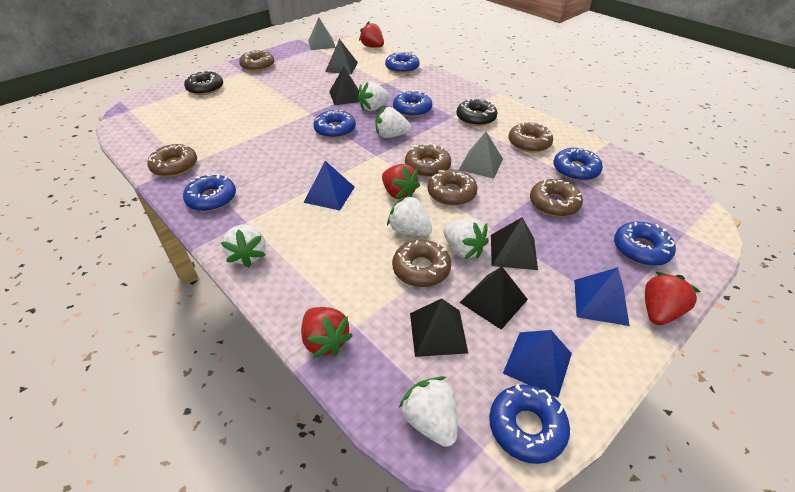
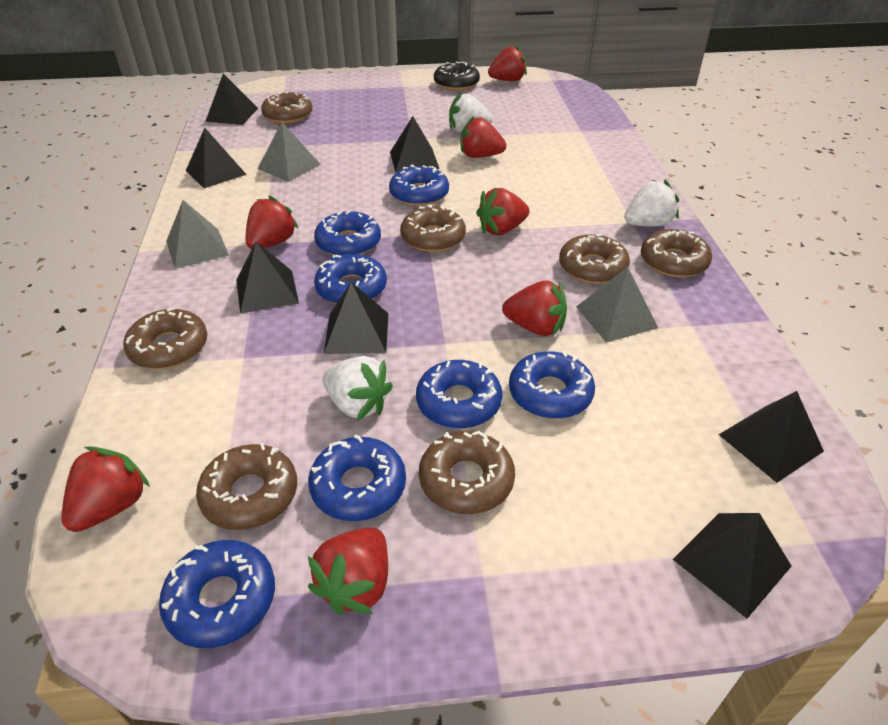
black donut: 2 -> 1
black pyramid: 5 -> 7
blue pyramid: 3 -> 0
grey pyramid: 2 -> 3
red strawberry: 4 -> 7
white strawberry: 6 -> 3

